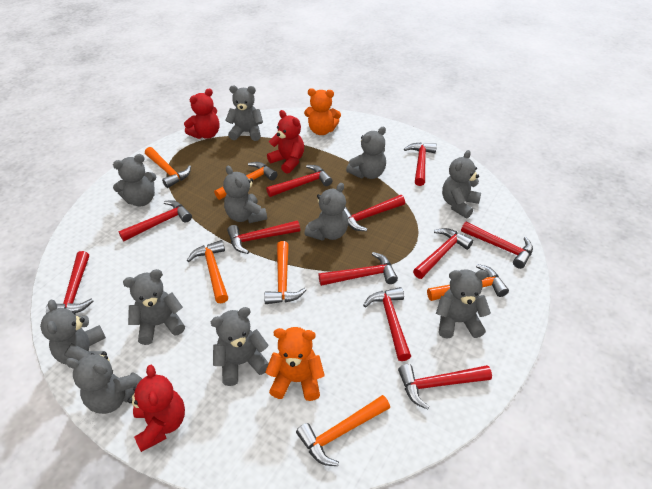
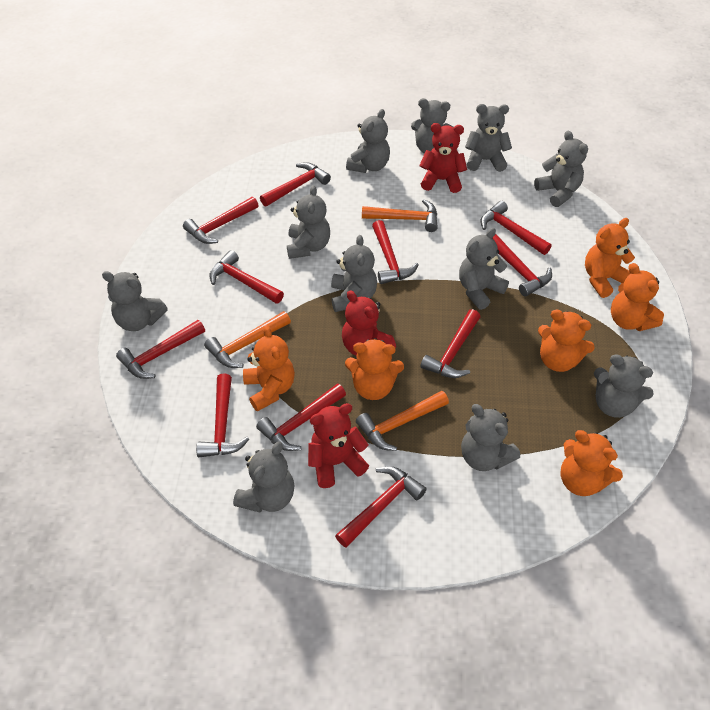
orange hammer: 6 -> 3
orange teddy bear: 2 -> 6

